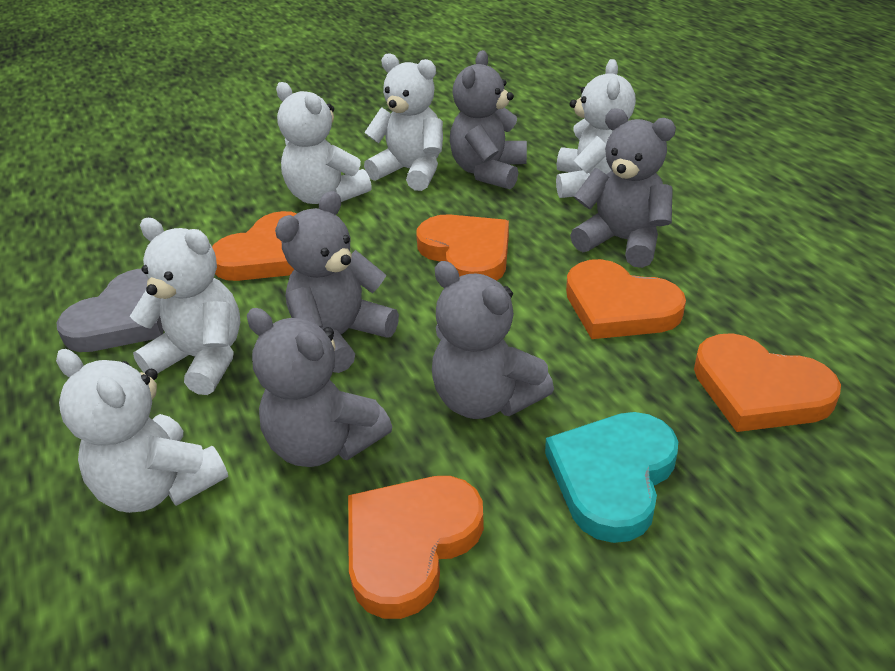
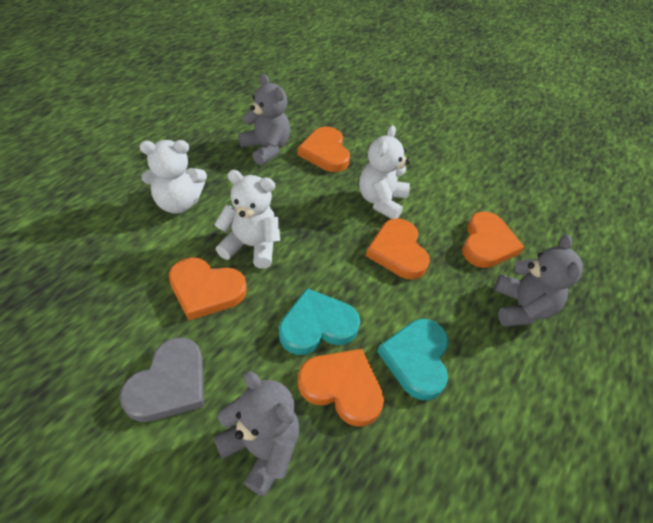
grey teddy bear: 5 -> 3
turquoise heart: 1 -> 2
white teddy bear: 5 -> 3

